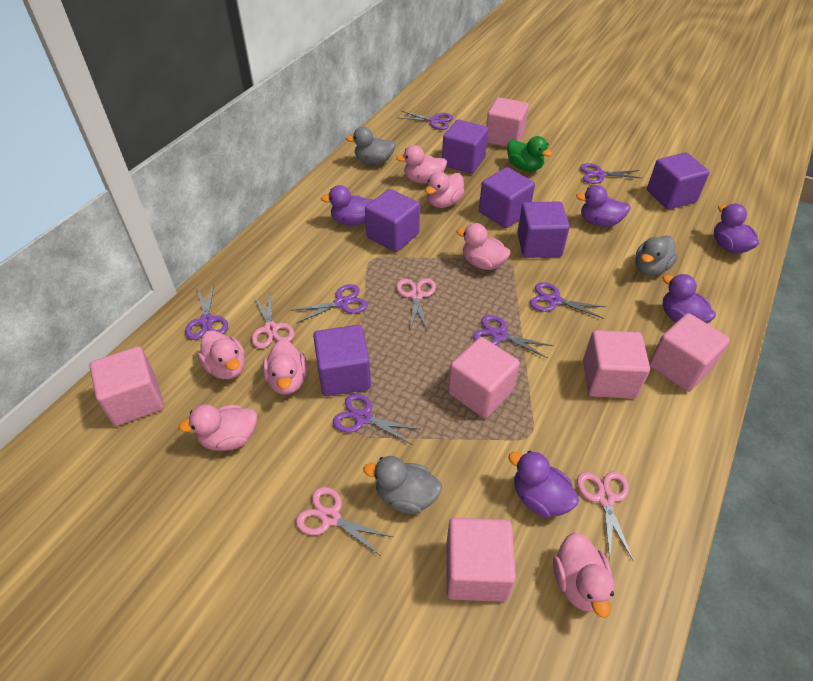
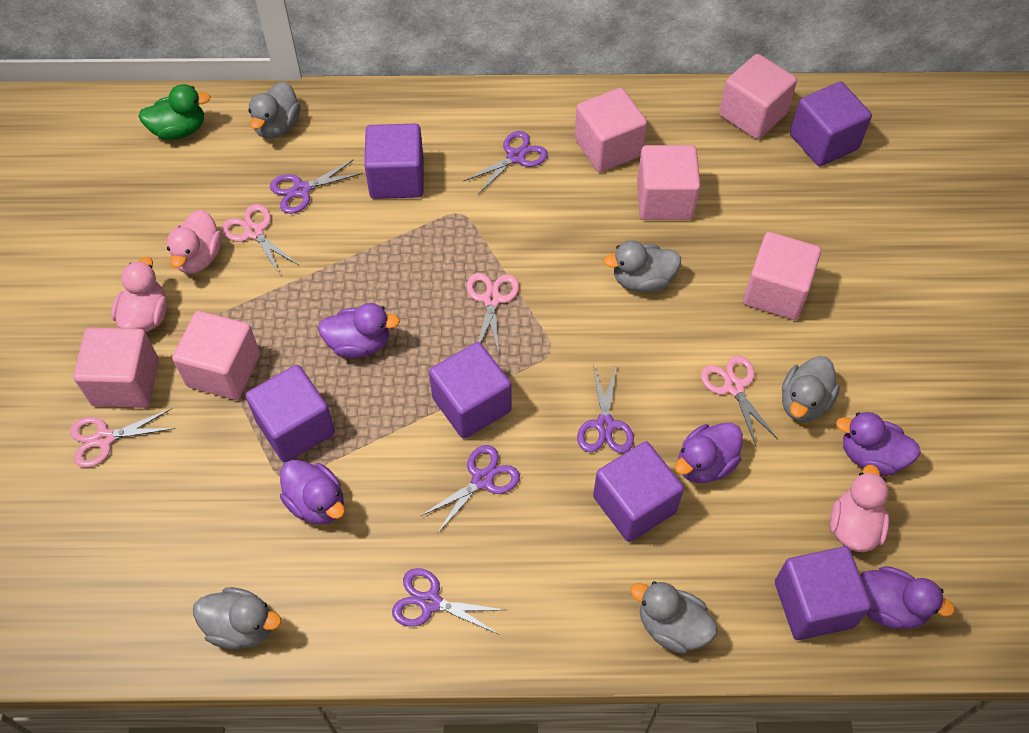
grey duck: 3 -> 5
pink duck: 7 -> 3
purple scissors: 7 -> 5

